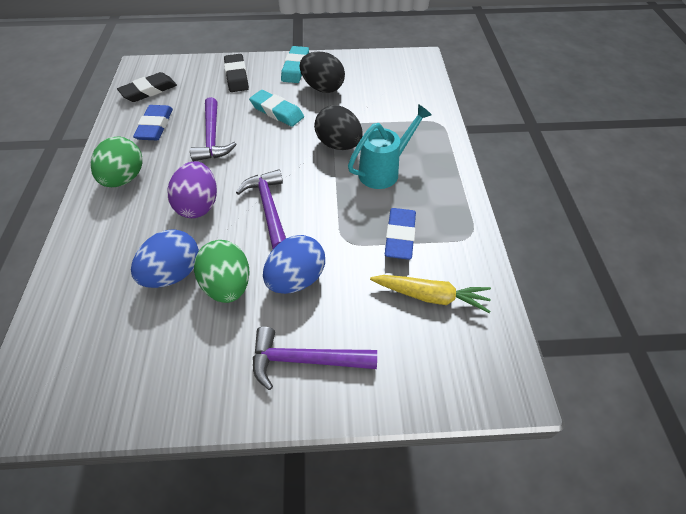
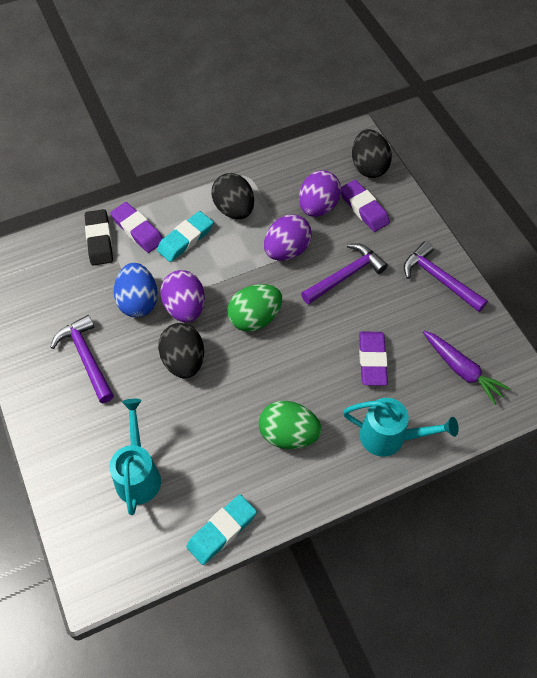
black egg: 2 -> 3
black eraser: 2 -> 1
blue egg: 2 -> 1
blue eraser: 2 -> 0
purple carrot: 0 -> 1
purple egg: 1 -> 3
purple eraser: 0 -> 3
turquoise watering can: 1 -> 2
yellow carrot: 1 -> 0

